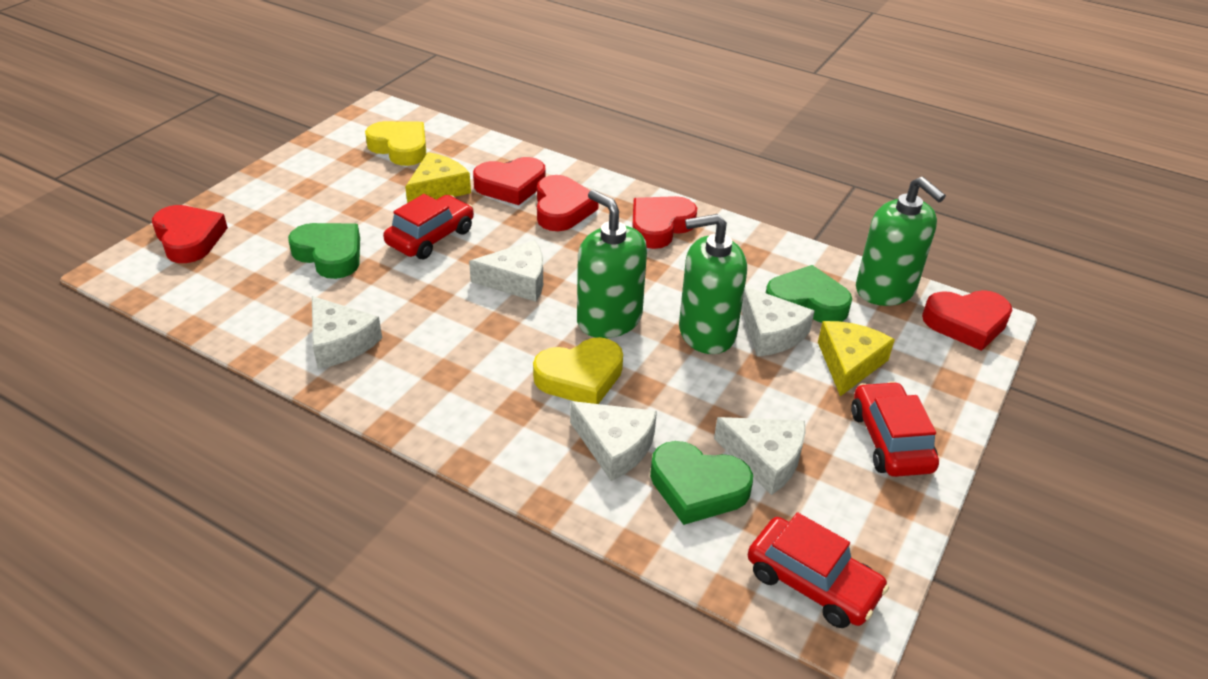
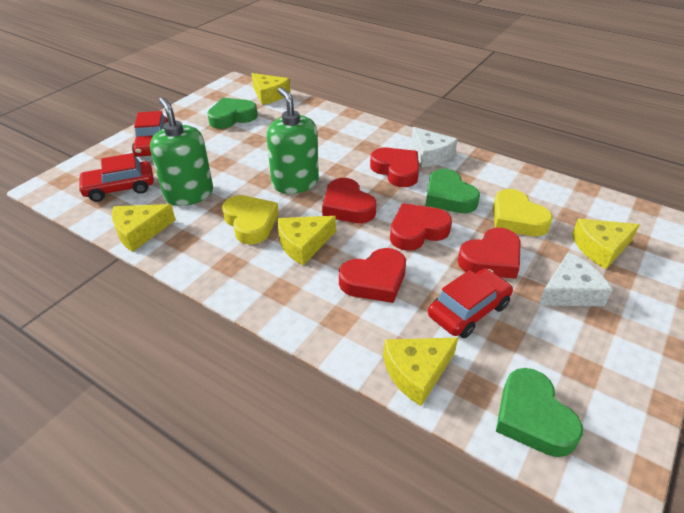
green soap dispenser: 3 -> 2
white cheese: 5 -> 2
yellow cheese: 2 -> 5

